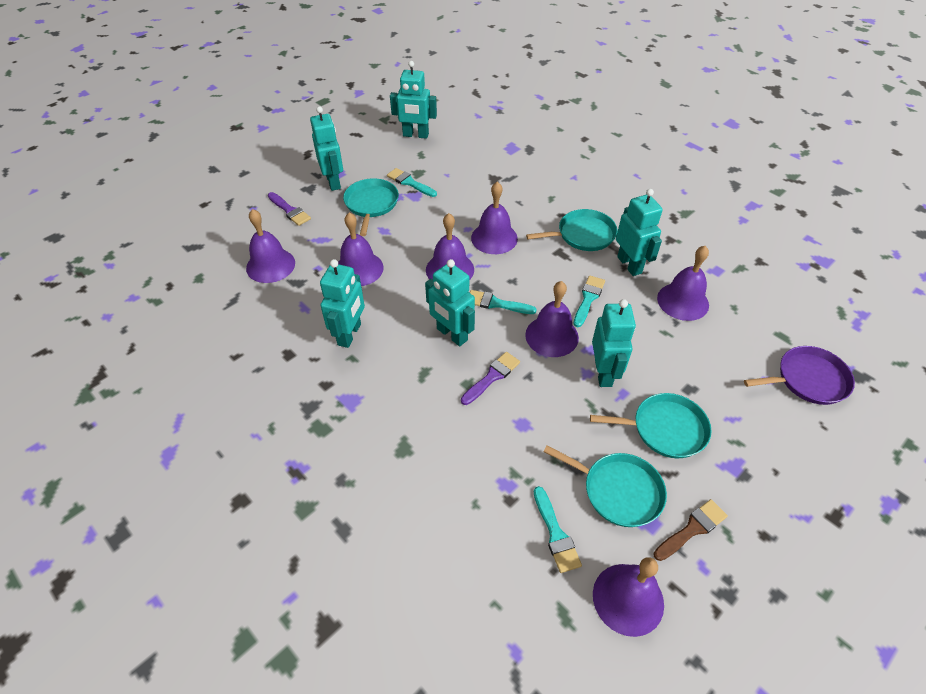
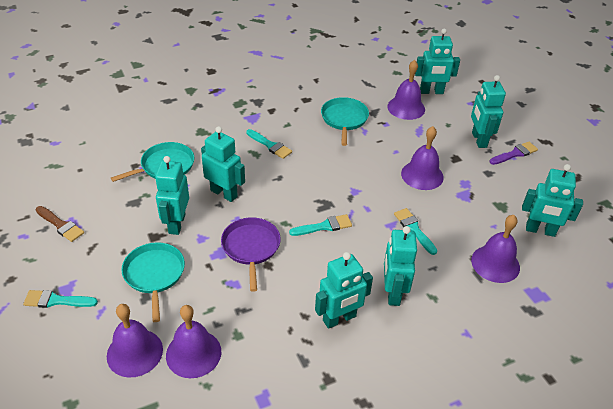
purple bell: 7 -> 5
purple brush: 2 -> 1
turquoise pan: 4 -> 3
turquoise robot: 6 -> 7

